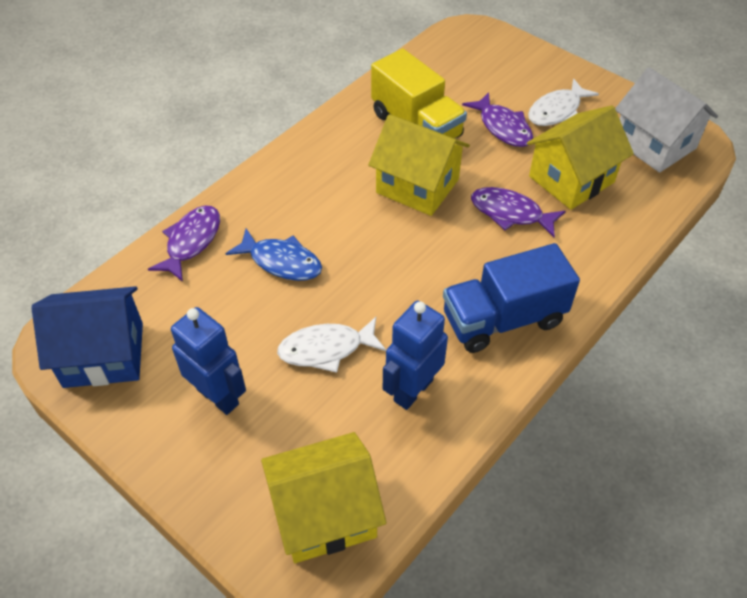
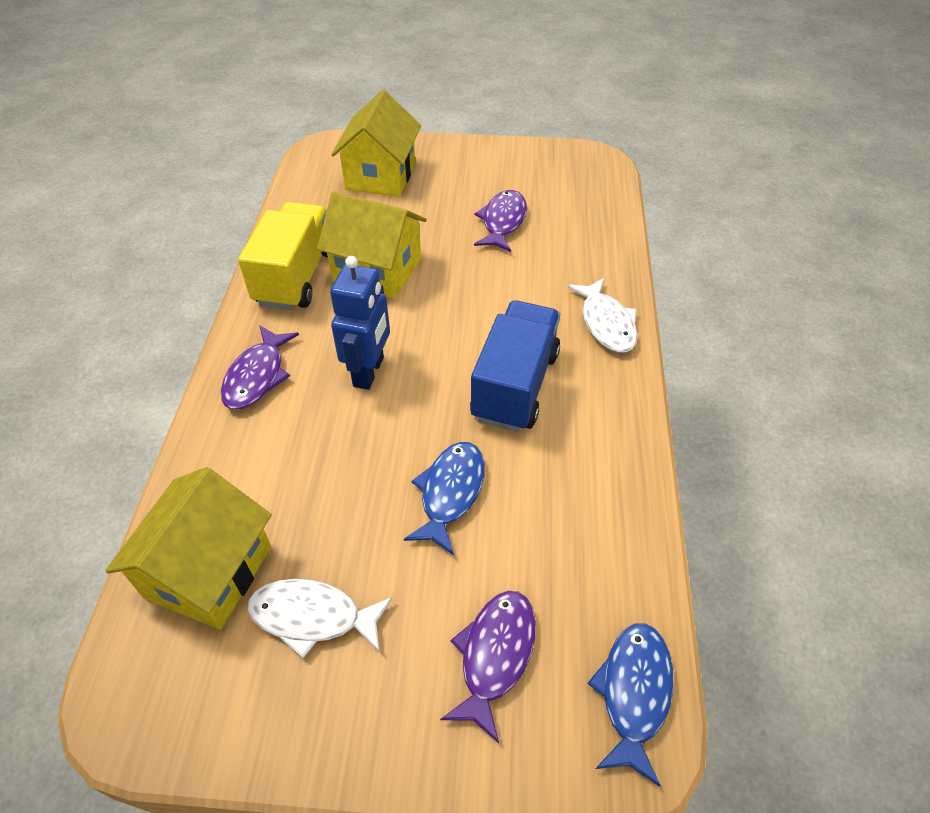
blue fish: 1 -> 2
blue house: 1 -> 0
blue robot: 2 -> 1
white house: 1 -> 0

